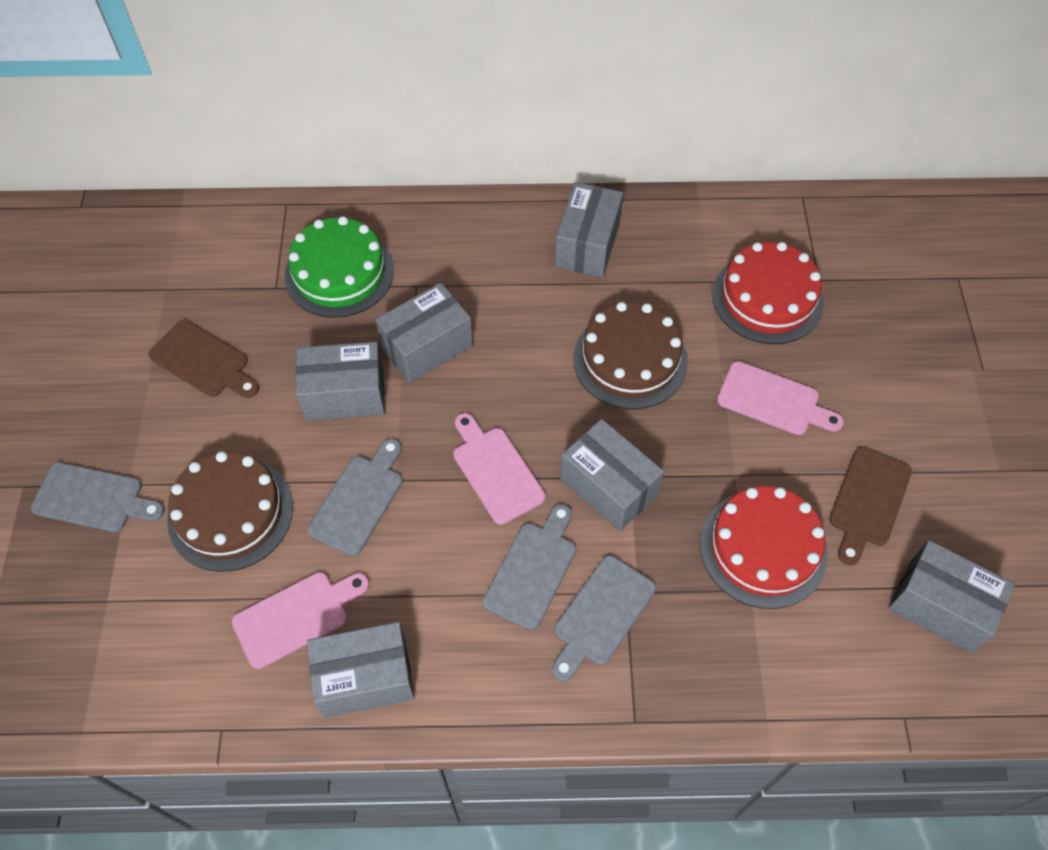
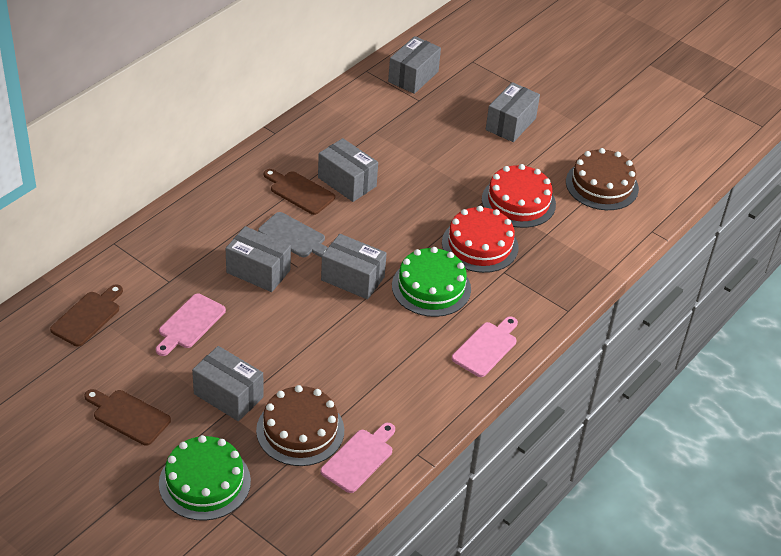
brown cutting board: 2 -> 3
green cake: 1 -> 2
grey cutting board: 4 -> 1

